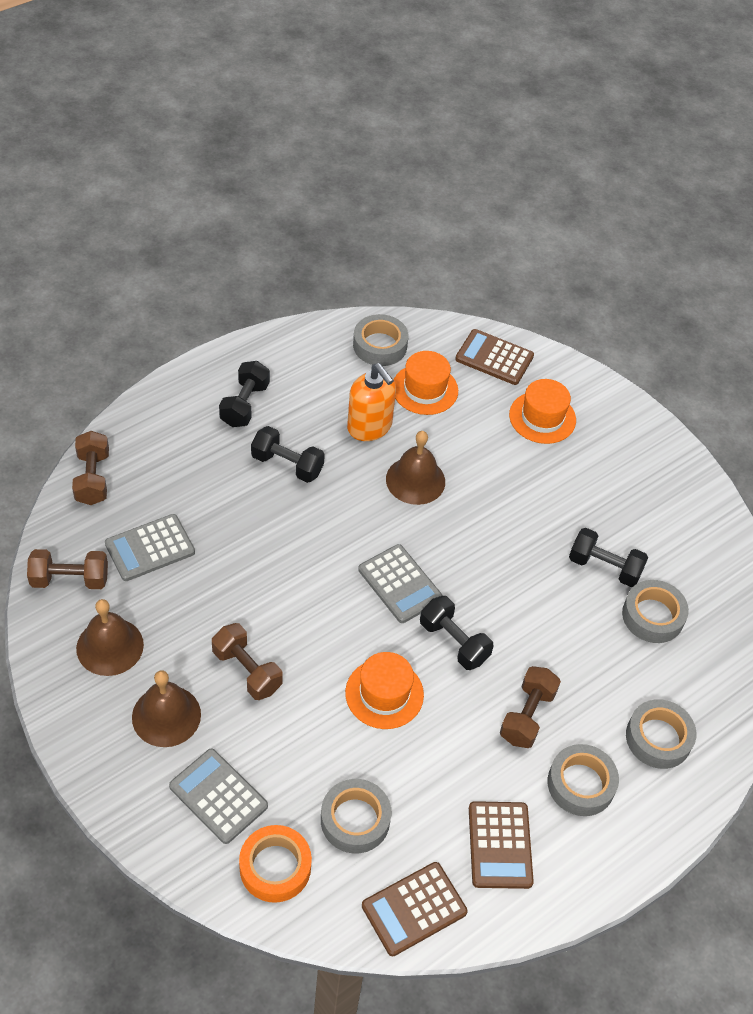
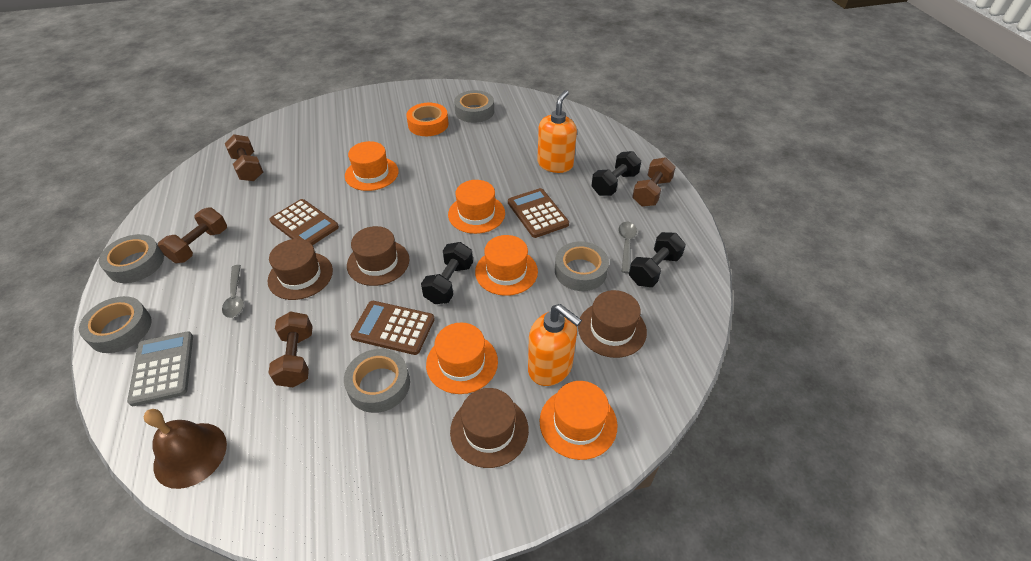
black dumbbell: 4 -> 3
brown bell: 3 -> 1
brown hat: 0 -> 4
grey calculator: 3 -> 1
grey spoon: 0 -> 2
orange hat: 3 -> 5
orange soap dispenser: 1 -> 2

